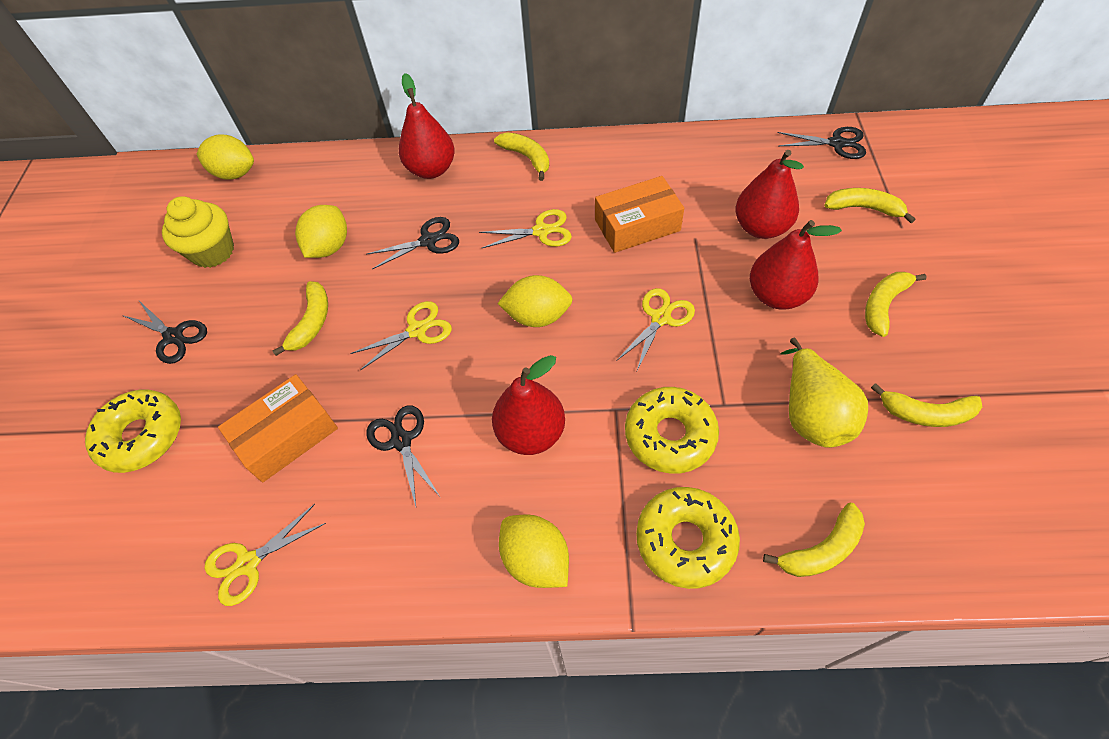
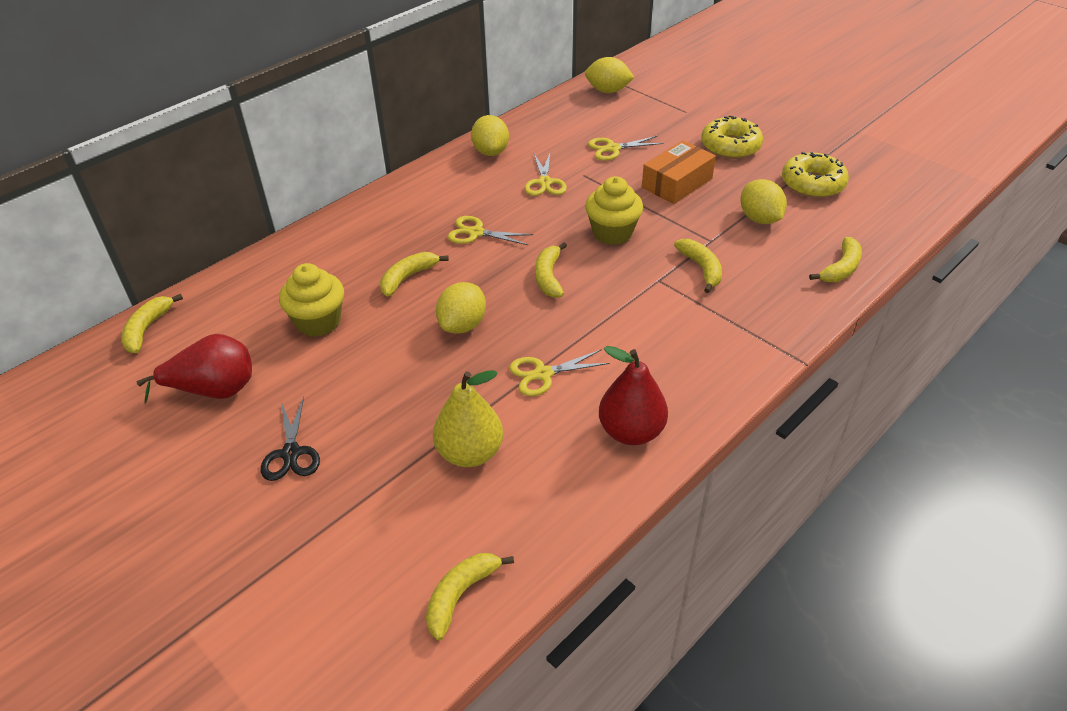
black scissors: 4 -> 1
orange box: 2 -> 1
red pear: 4 -> 2
yellow cupcake: 1 -> 2
yellow donut: 3 -> 2

